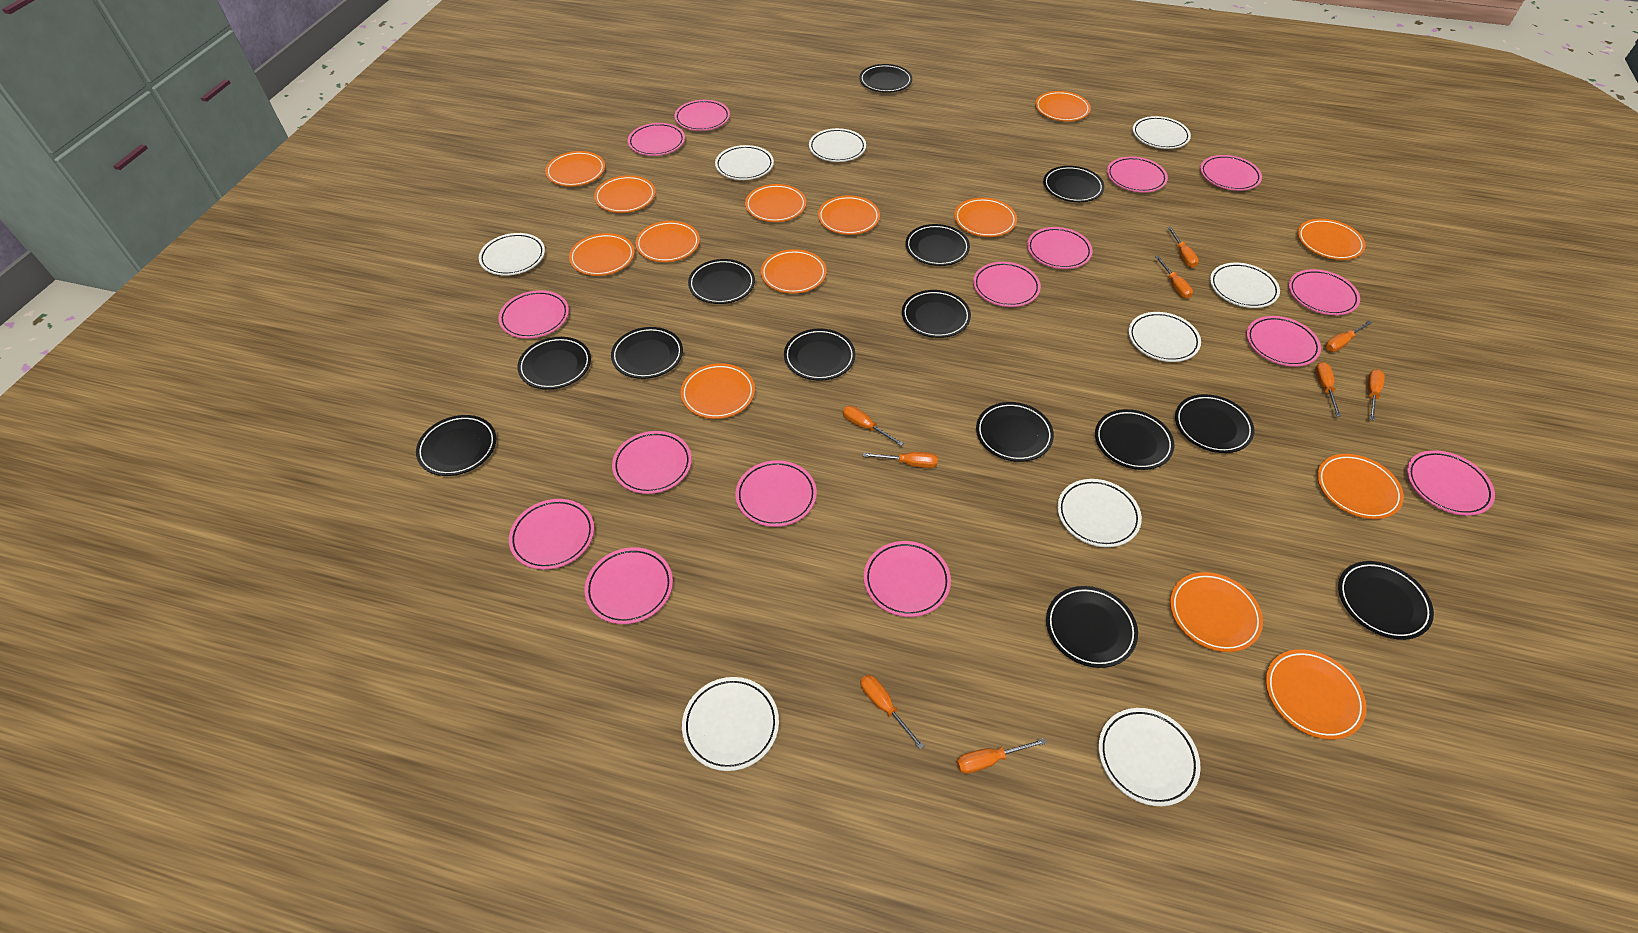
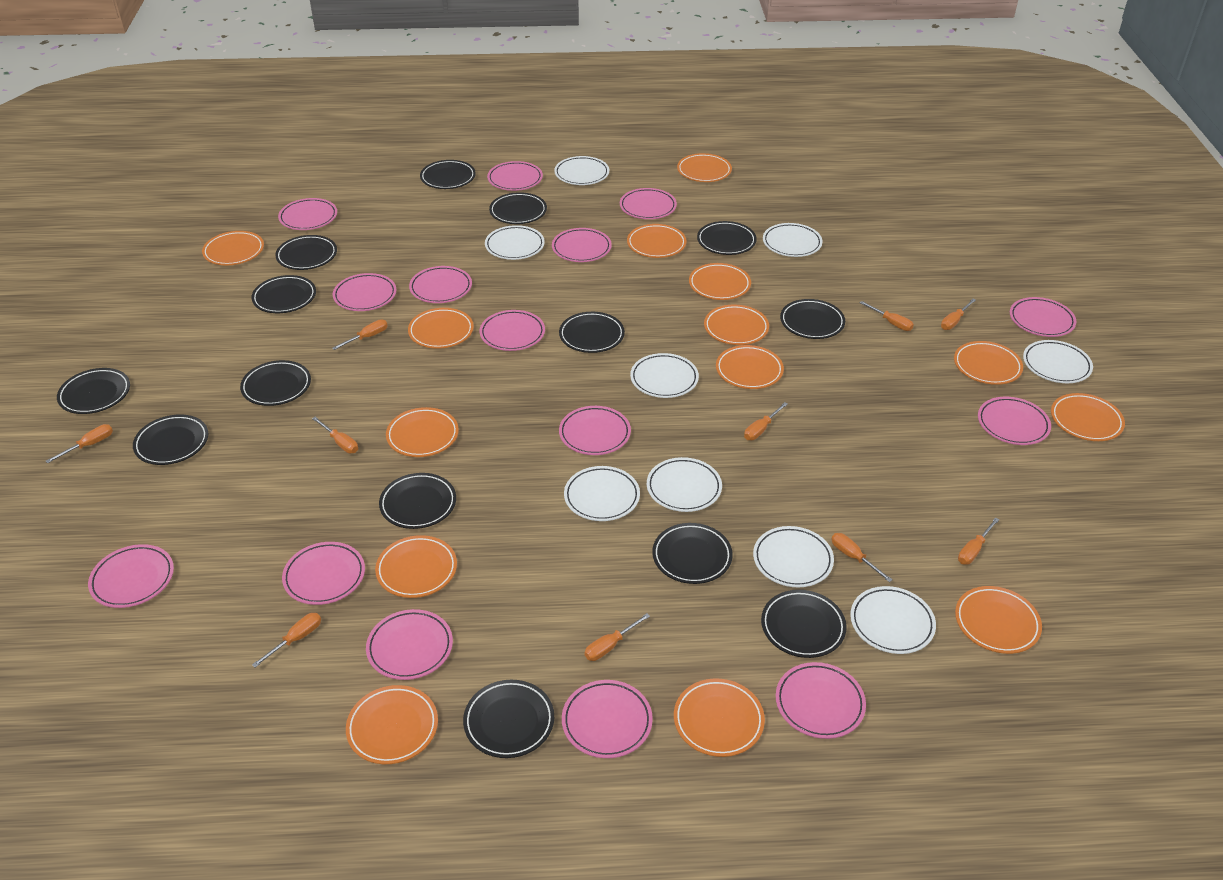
orange screwdriver: 9 -> 10

